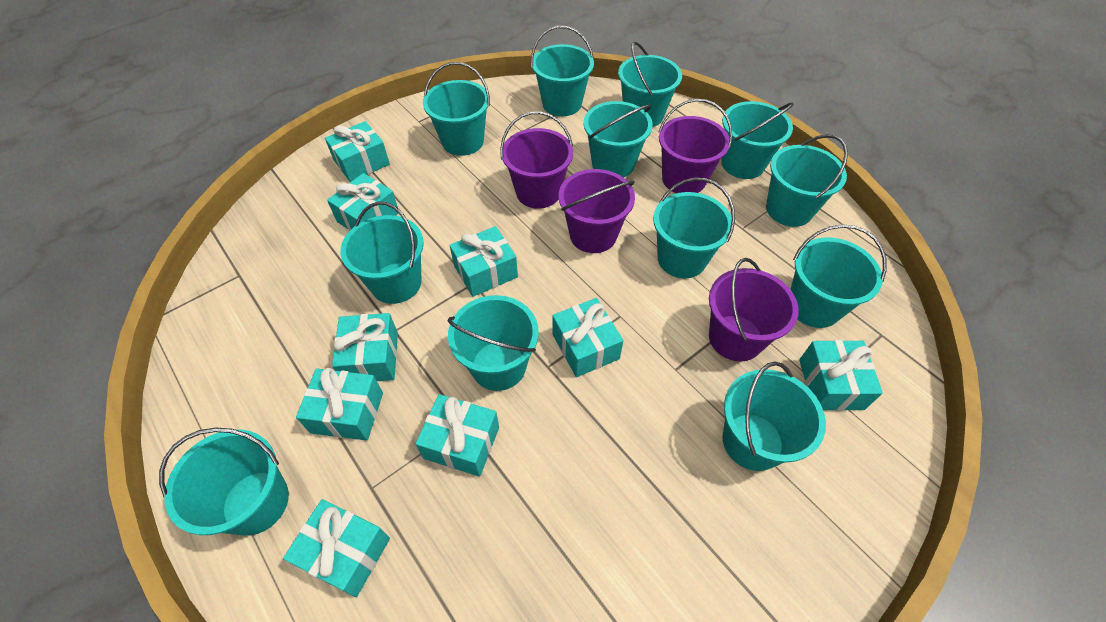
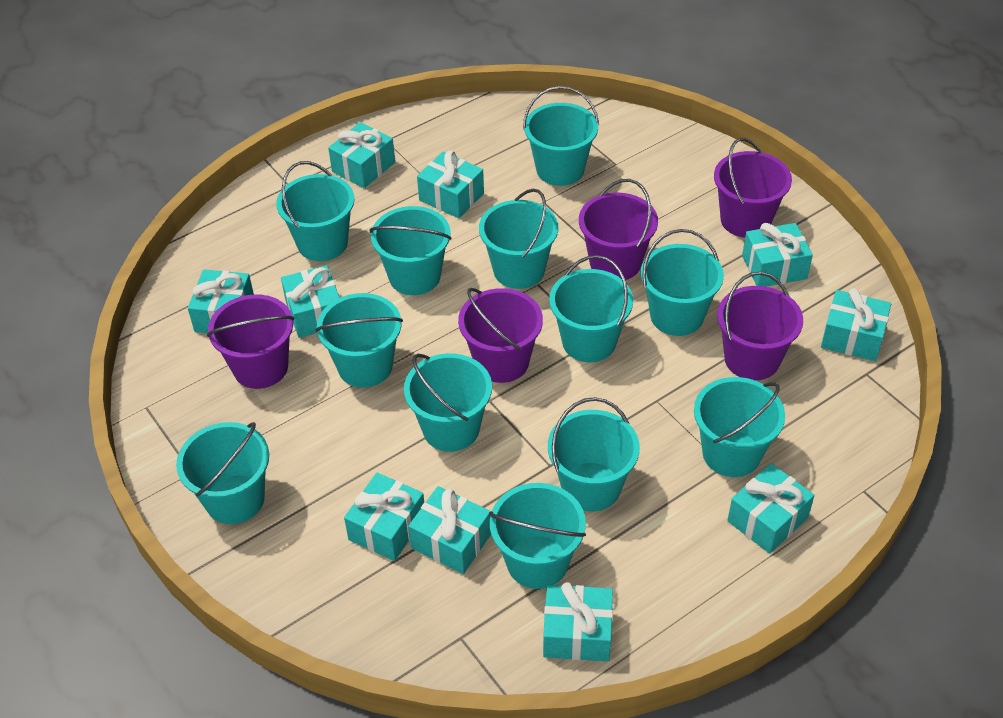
purple bucket: 4 -> 5
turquoise gift: 9 -> 10

